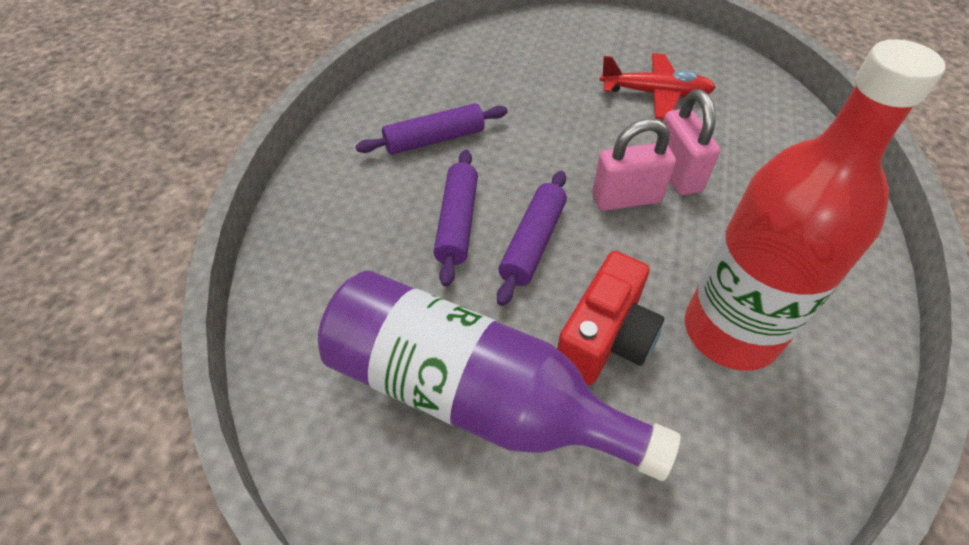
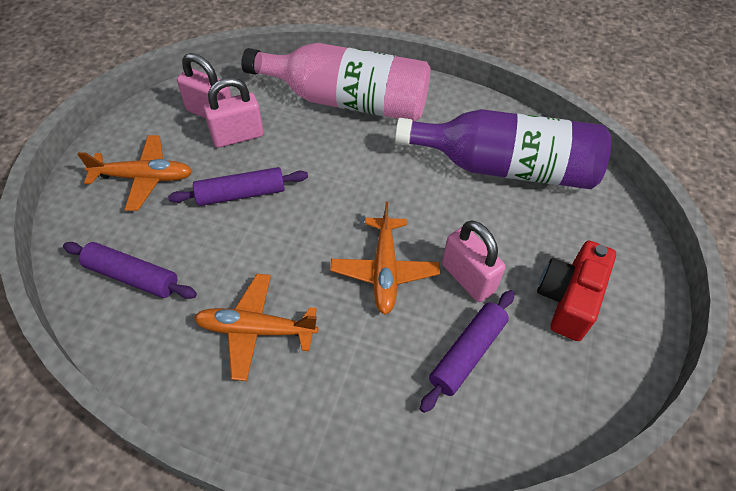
orange plane: 0 -> 3
pink bottle: 0 -> 1
pink padlock: 2 -> 3
red bottle: 1 -> 0
red plane: 1 -> 0

